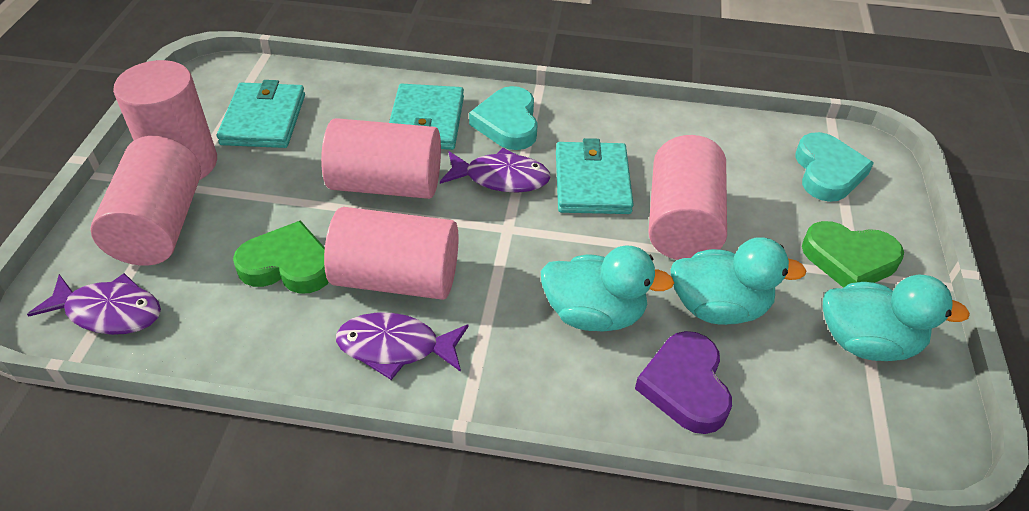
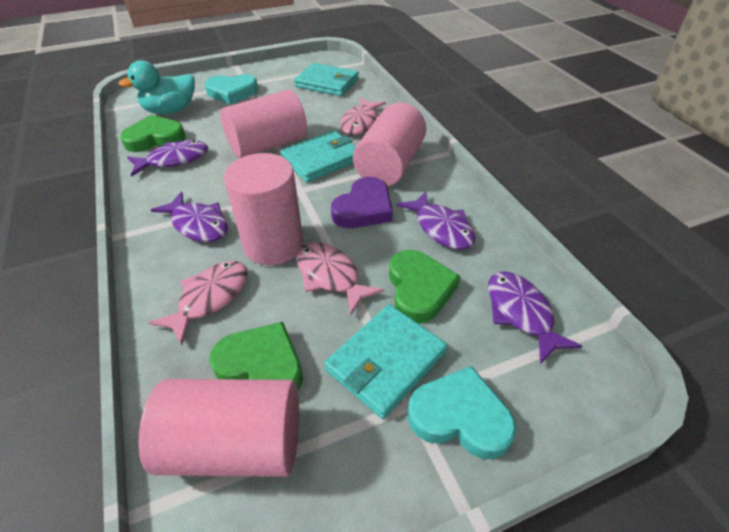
green heart: 2 -> 3
pink cylinder: 5 -> 4
pink fish: 0 -> 3
purple fish: 3 -> 4
turquoise duck: 3 -> 1

